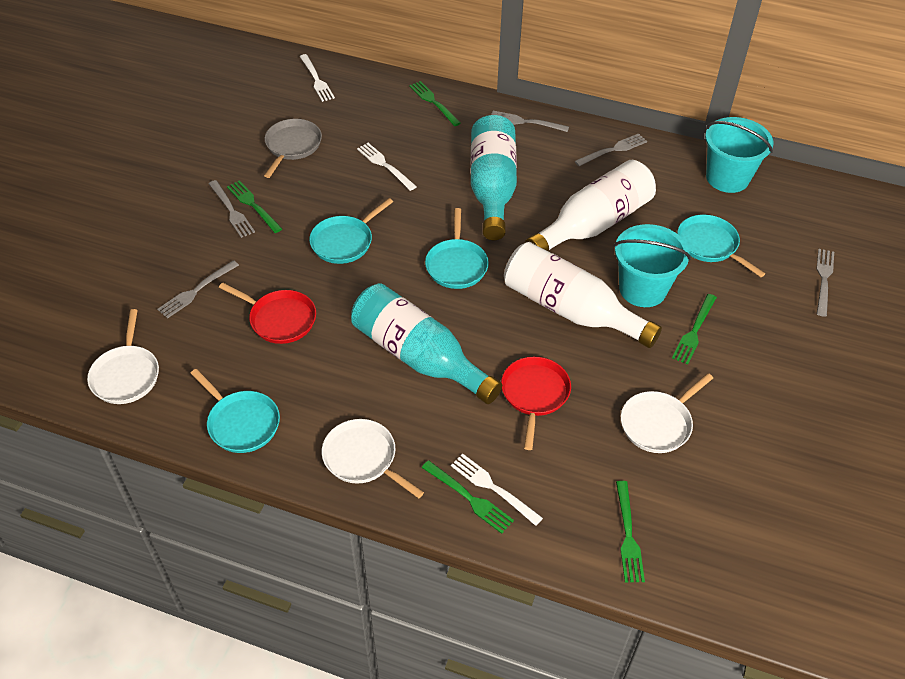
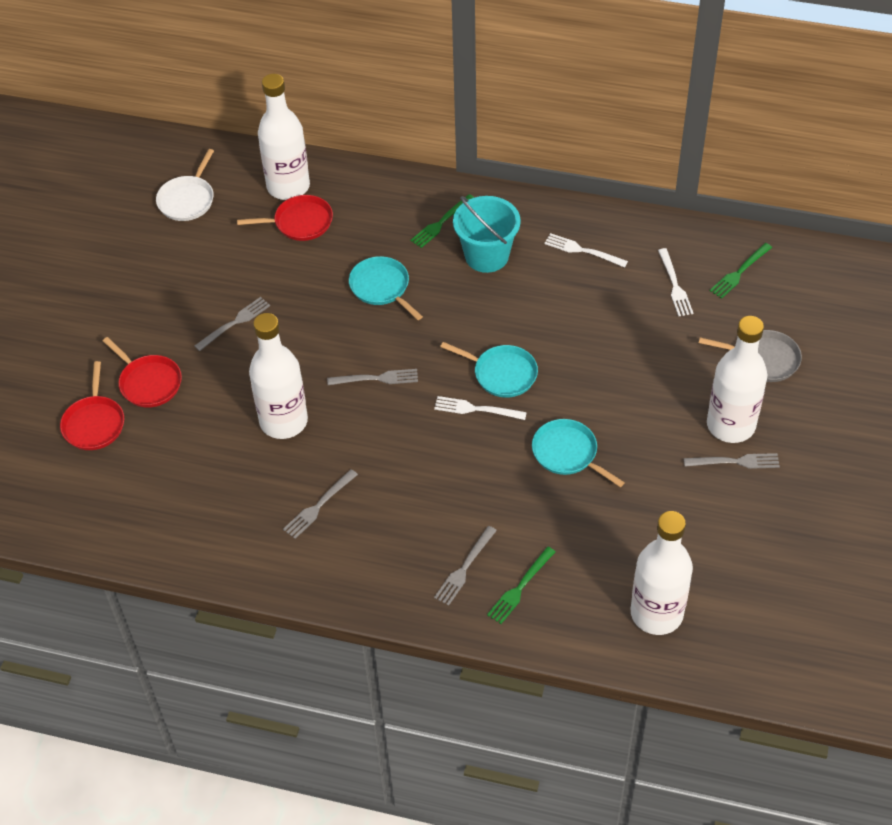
green fork: 5 -> 3
red pan: 2 -> 3
turquoise bottle: 2 -> 0
turquoise bucket: 2 -> 1
turquoise pan: 4 -> 3
white bottle: 2 -> 4
white pan: 3 -> 1

